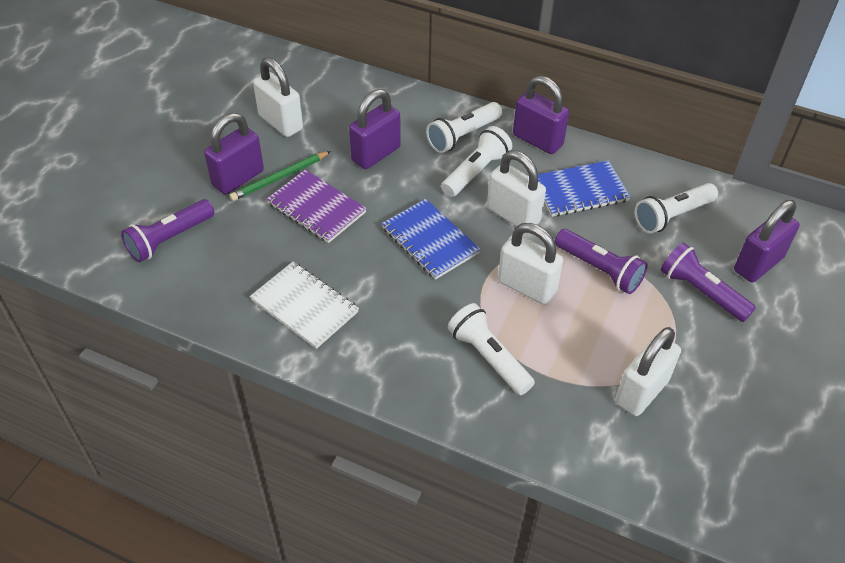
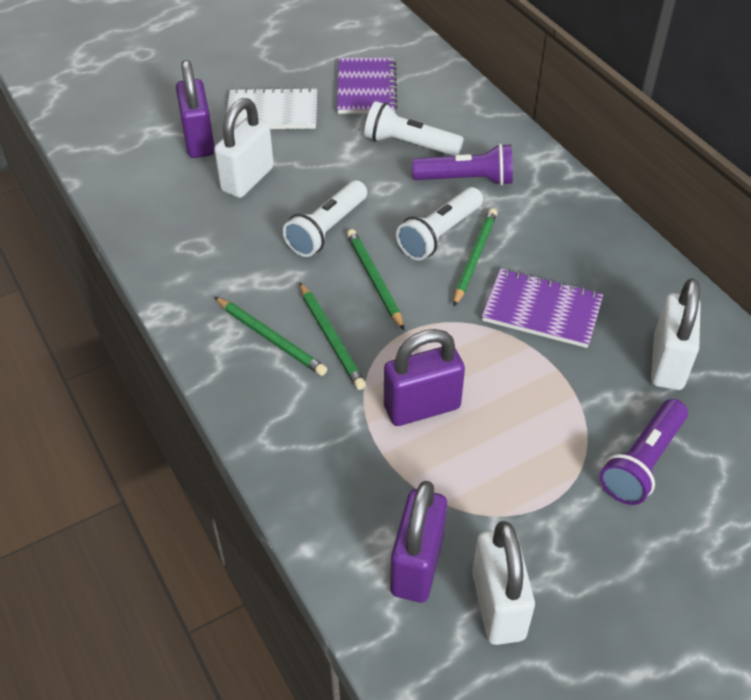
blue notebook: 2 -> 0
green pencil: 1 -> 4
purple flashlight: 3 -> 2
purple notebook: 1 -> 2
purple padlock: 4 -> 3
white flashlight: 4 -> 3
white padlock: 4 -> 3

